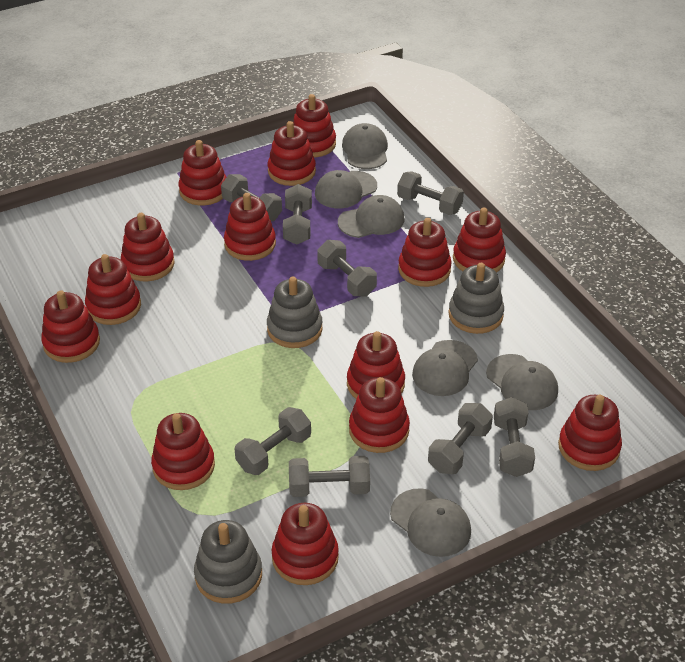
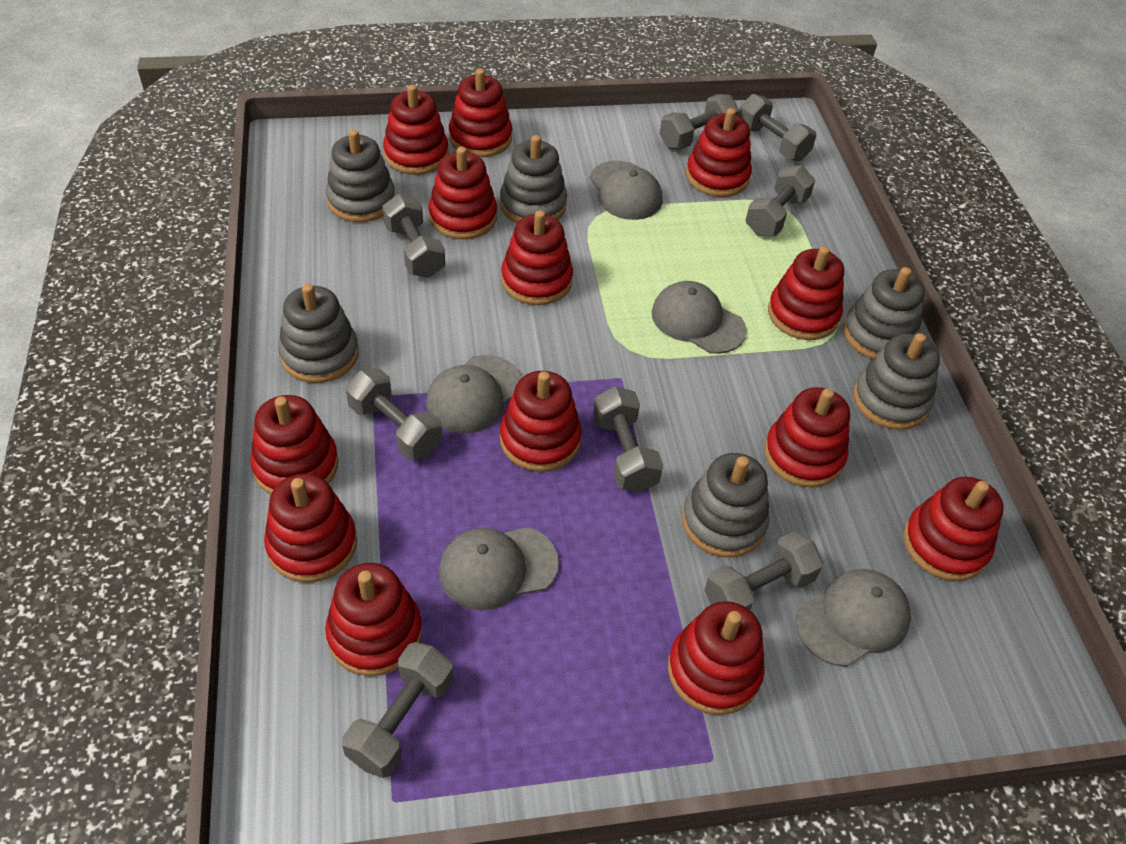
grey cap: 6 -> 5
grey stacking toy: 3 -> 6
red stacking toy: 14 -> 13

